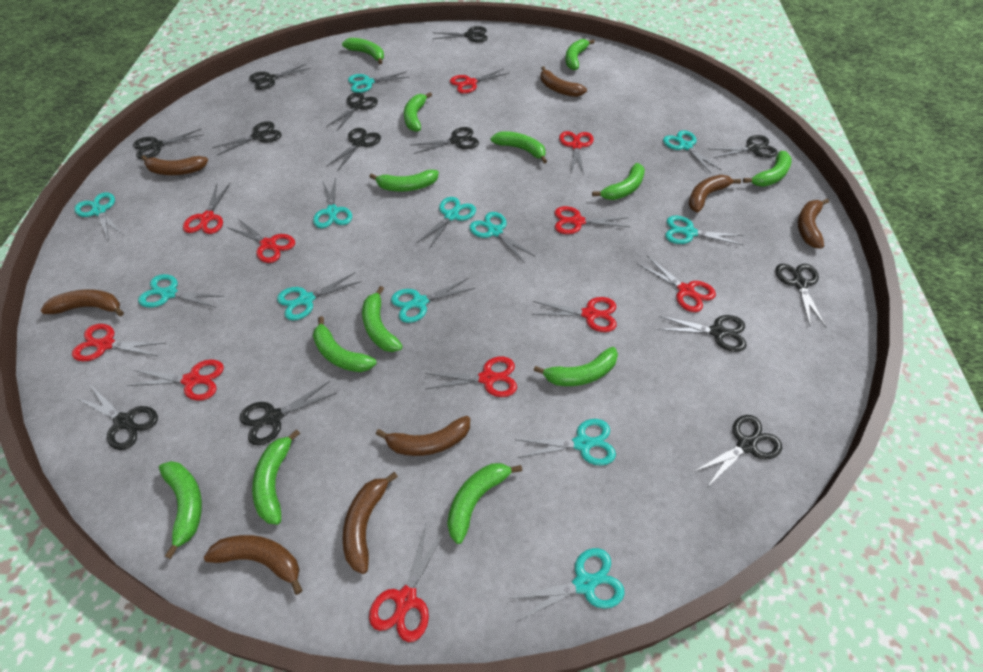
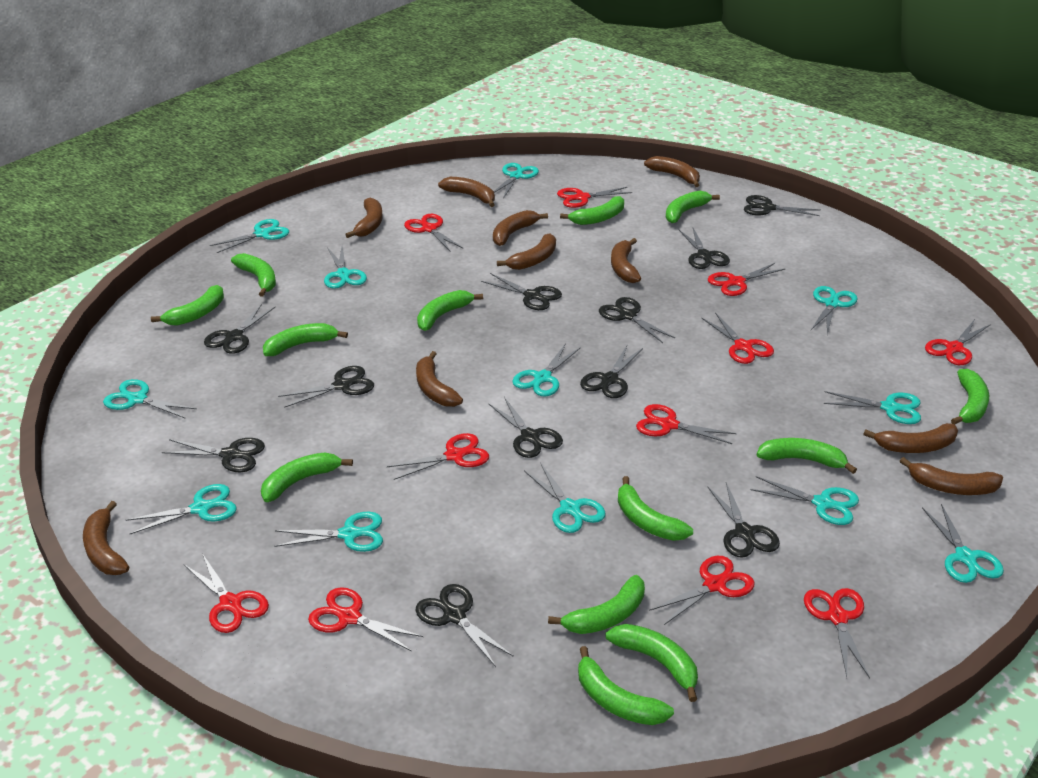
black scissors: 13 -> 11
brown banana: 8 -> 10

